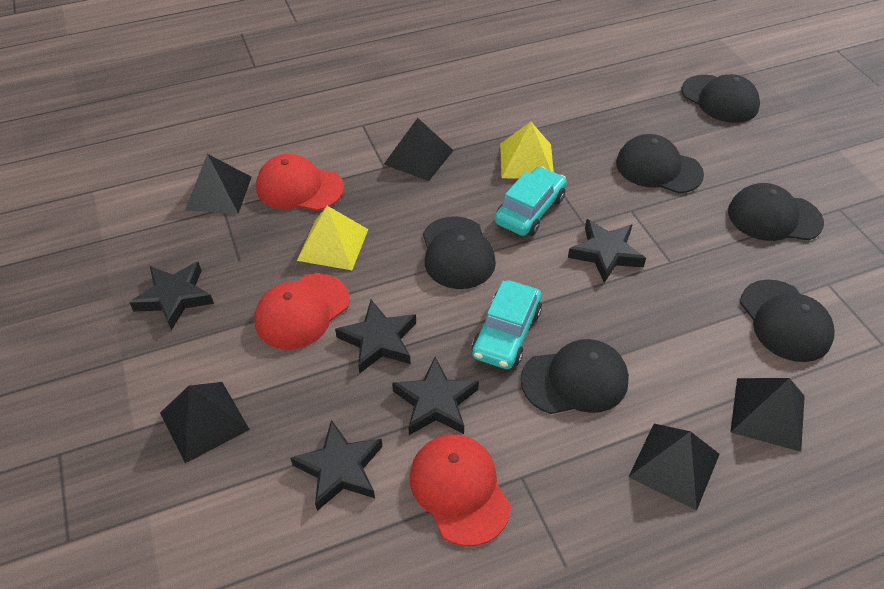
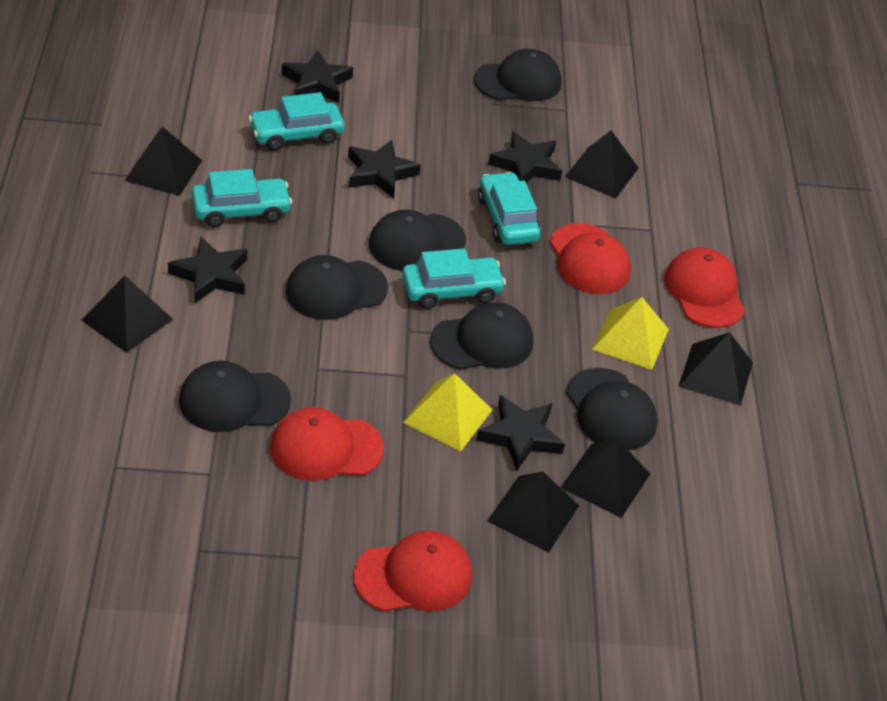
black pyramid: 5 -> 6
red cap: 3 -> 4
turquoise car: 2 -> 4

